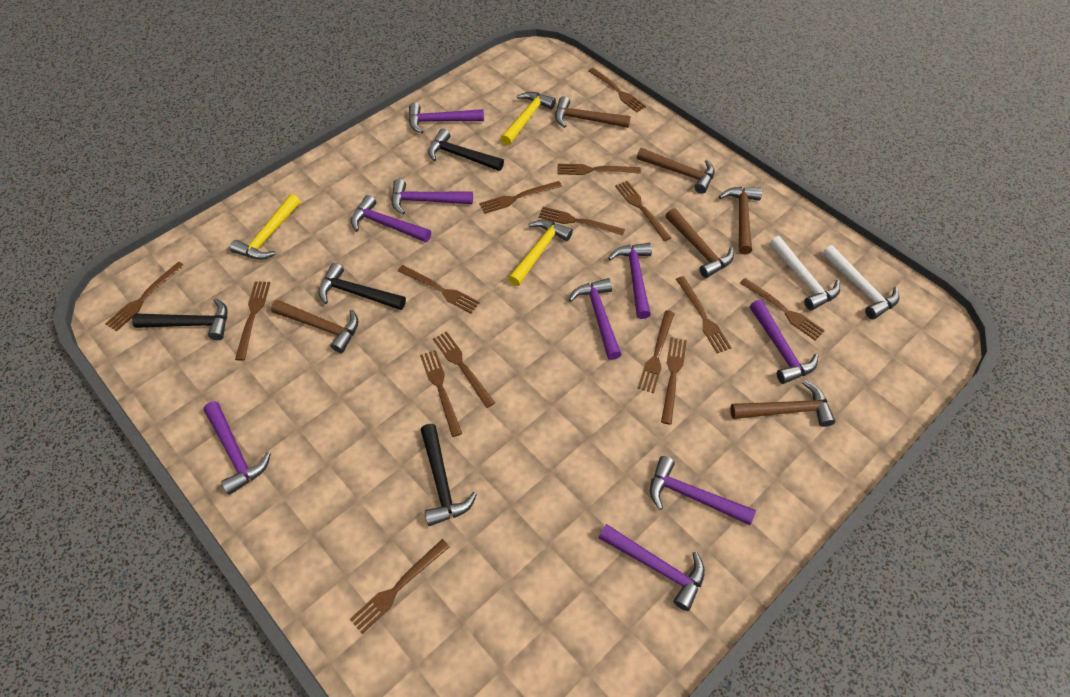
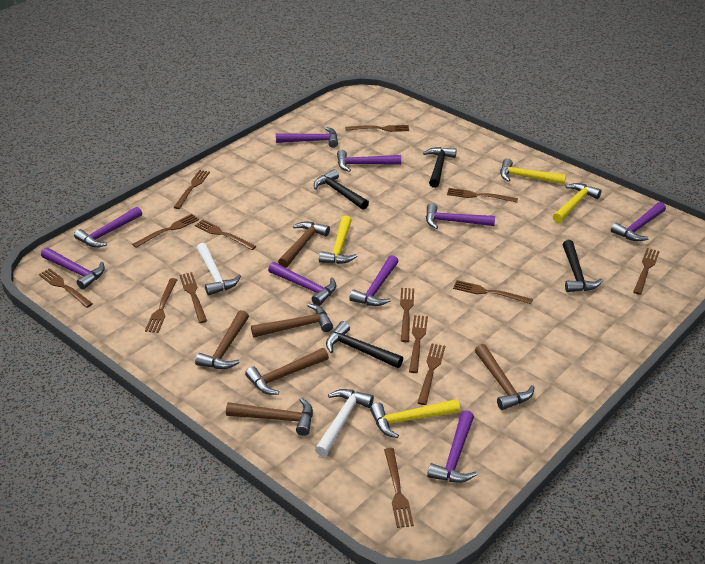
brown fork: 15 -> 14
yellow hammer: 3 -> 4

